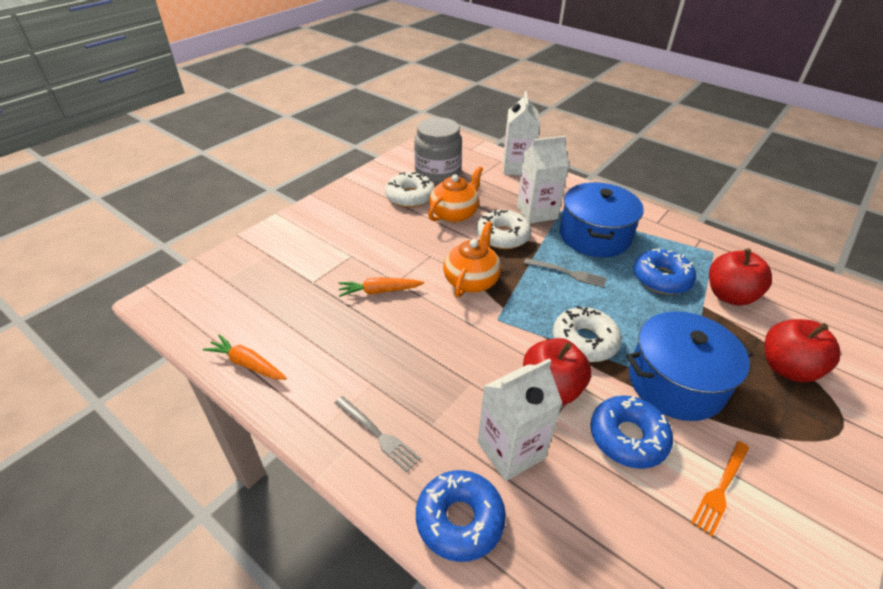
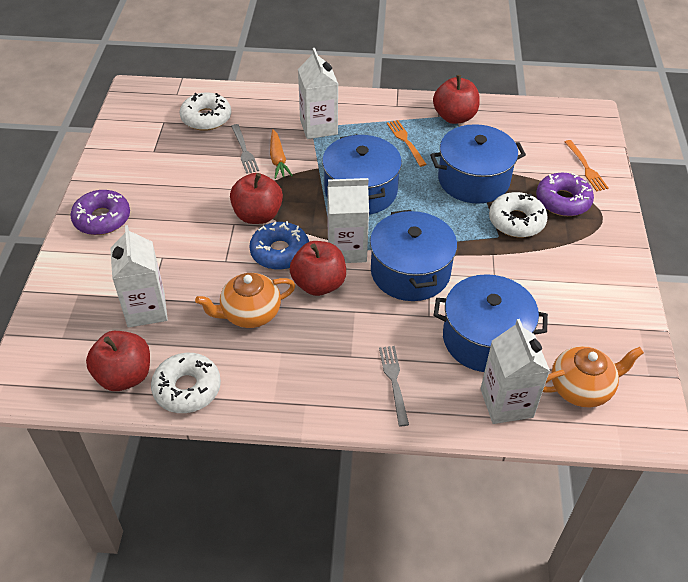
blue donut: 3 -> 1
blue pot: 2 -> 4
grey jar: 1 -> 0
orange carrot: 2 -> 1
orange fork: 1 -> 2
purple donut: 0 -> 2
red apple: 3 -> 4
white carton: 3 -> 4

